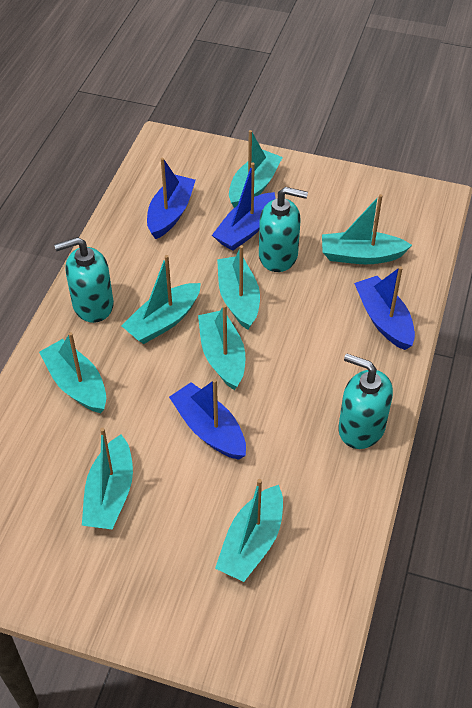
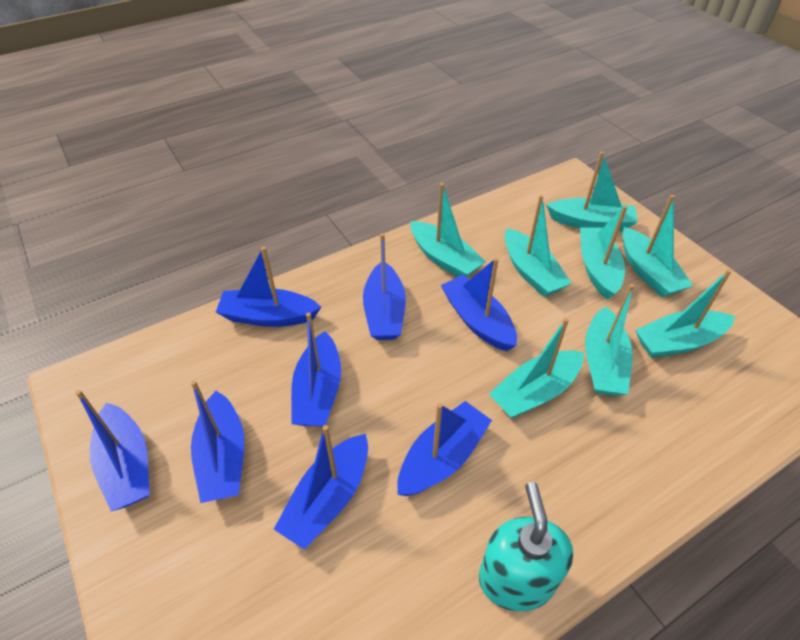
blue boat: 4 -> 8
turquoise soap dispenser: 3 -> 1

